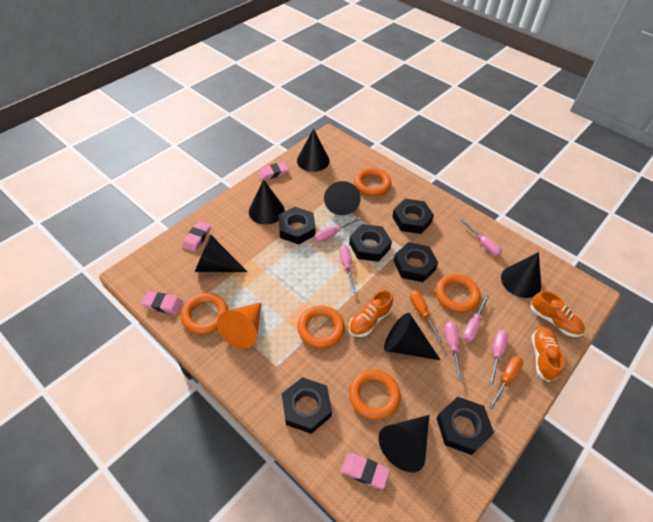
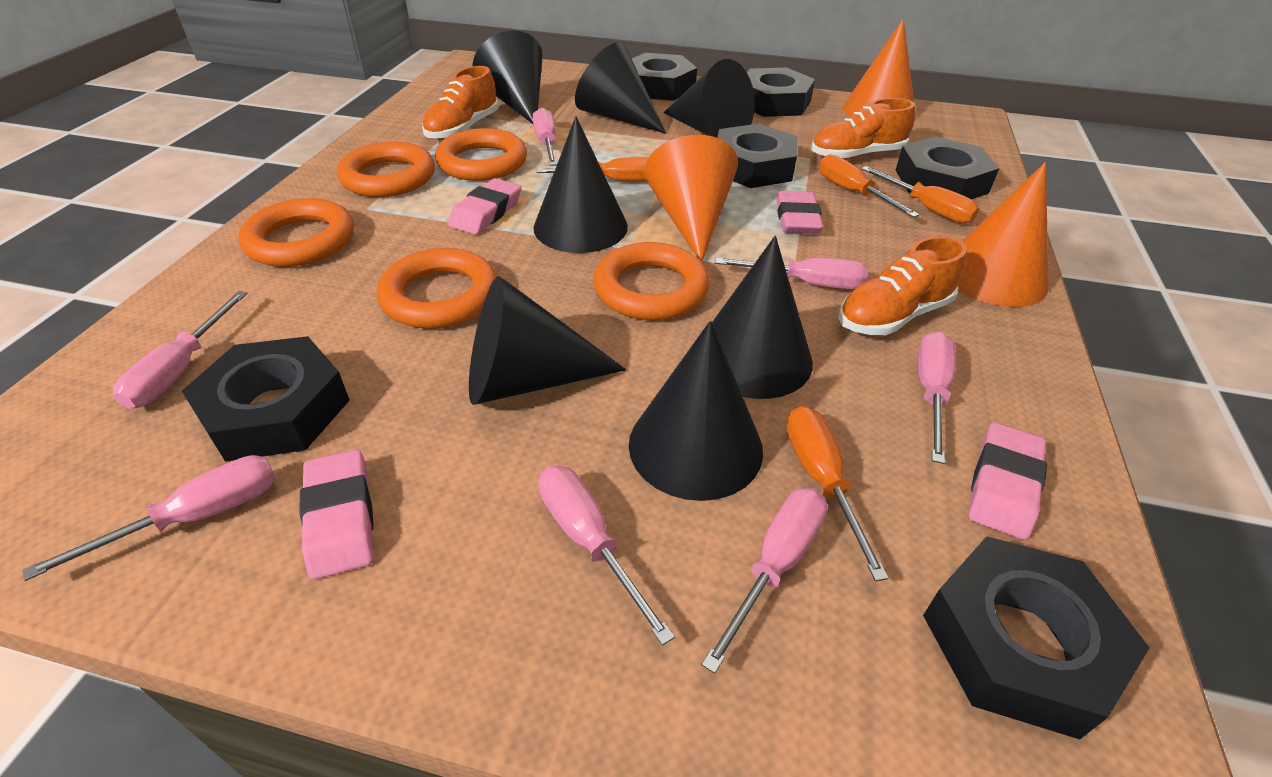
orange cone: 1 -> 3
orange screwdriver: 2 -> 4
pink screwdriver: 6 -> 7

